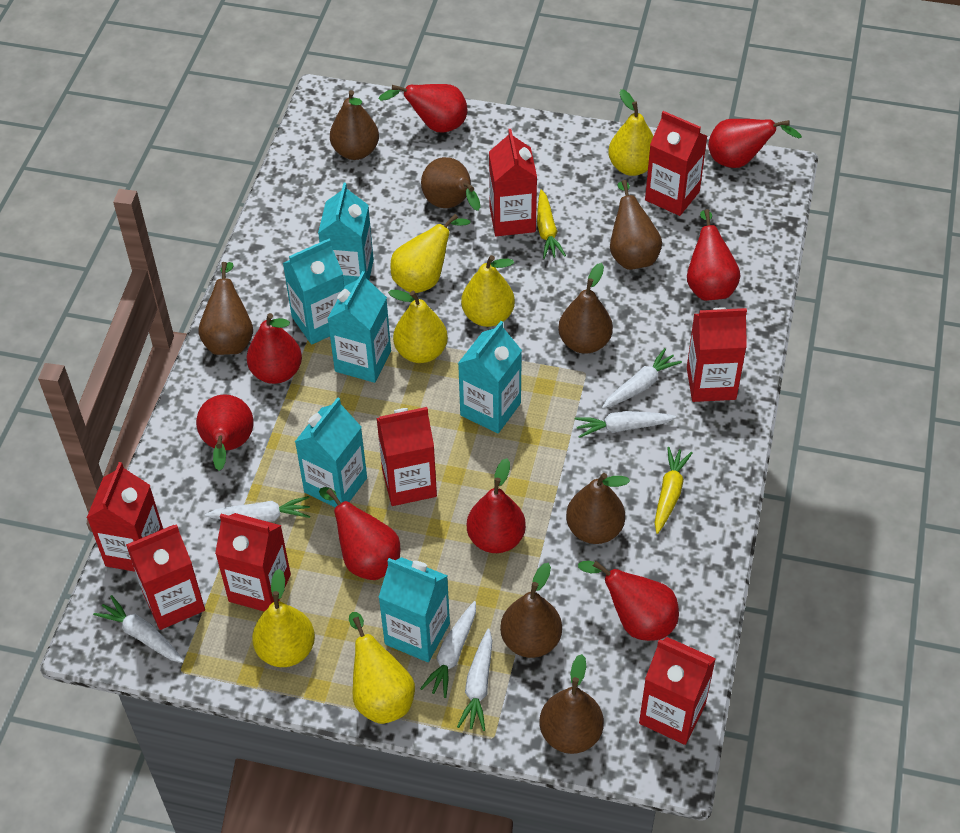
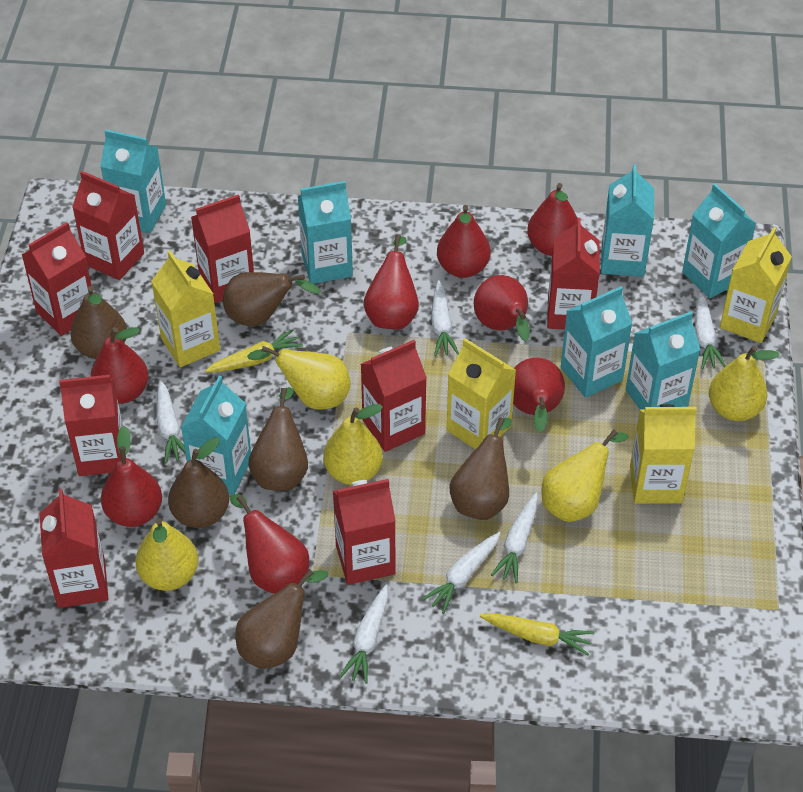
brown pear: 8 -> 6
turquoise carton: 6 -> 7
yellow carton: 0 -> 4
yellow pear: 6 -> 5

